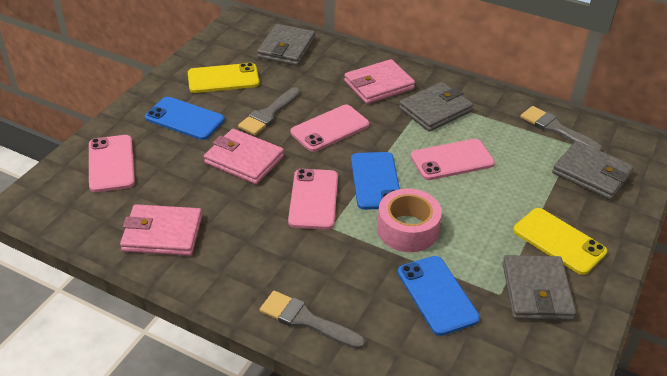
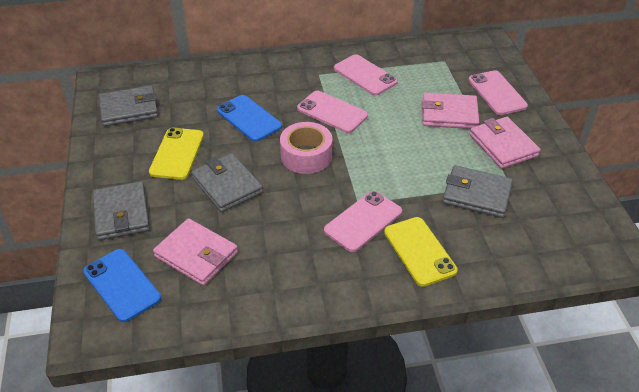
blue phone: 3 -> 2
grey brush: 3 -> 0

